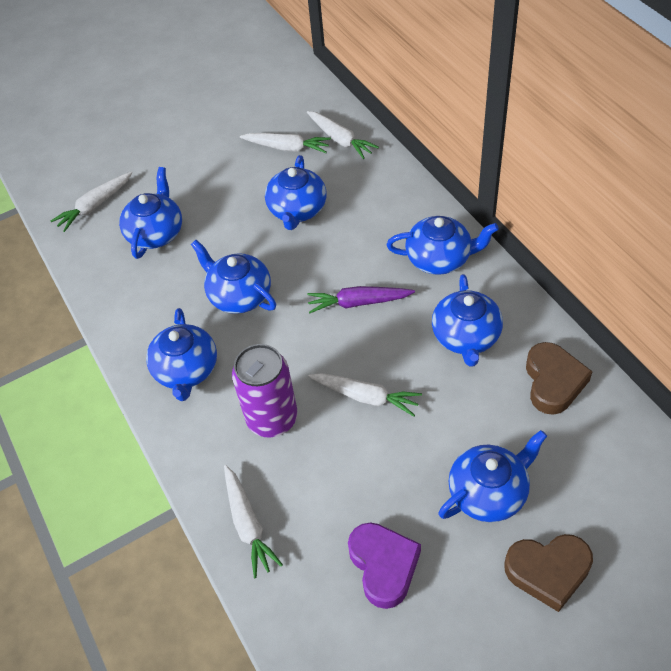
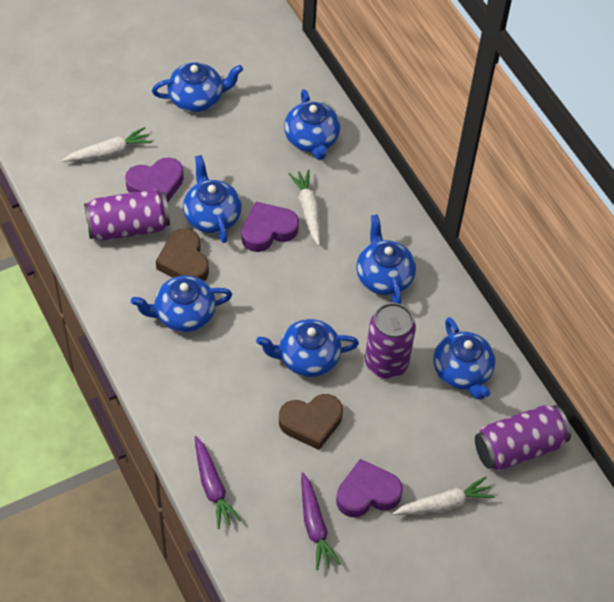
purple can: 1 -> 3
purple carrot: 1 -> 2
purple heart: 1 -> 3
white carrot: 5 -> 3

